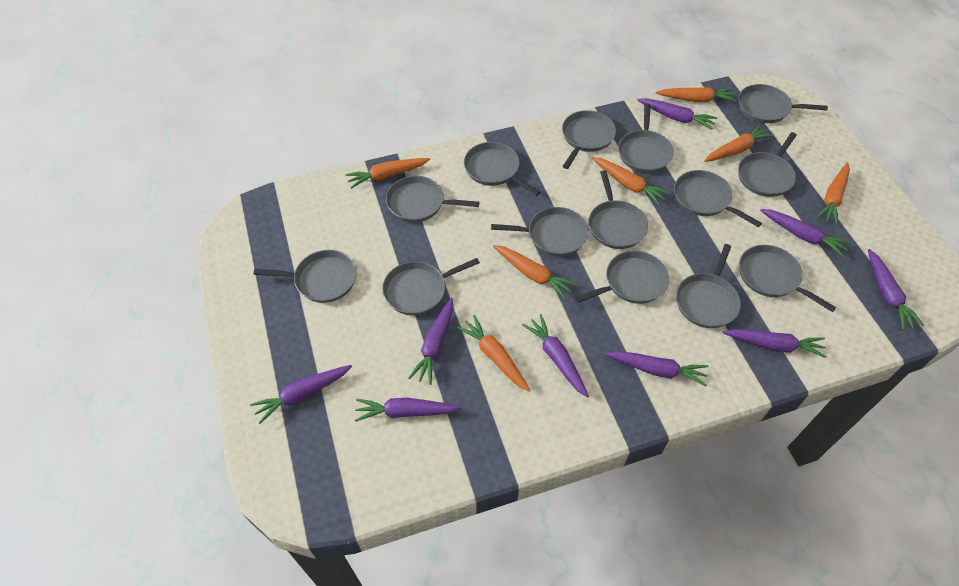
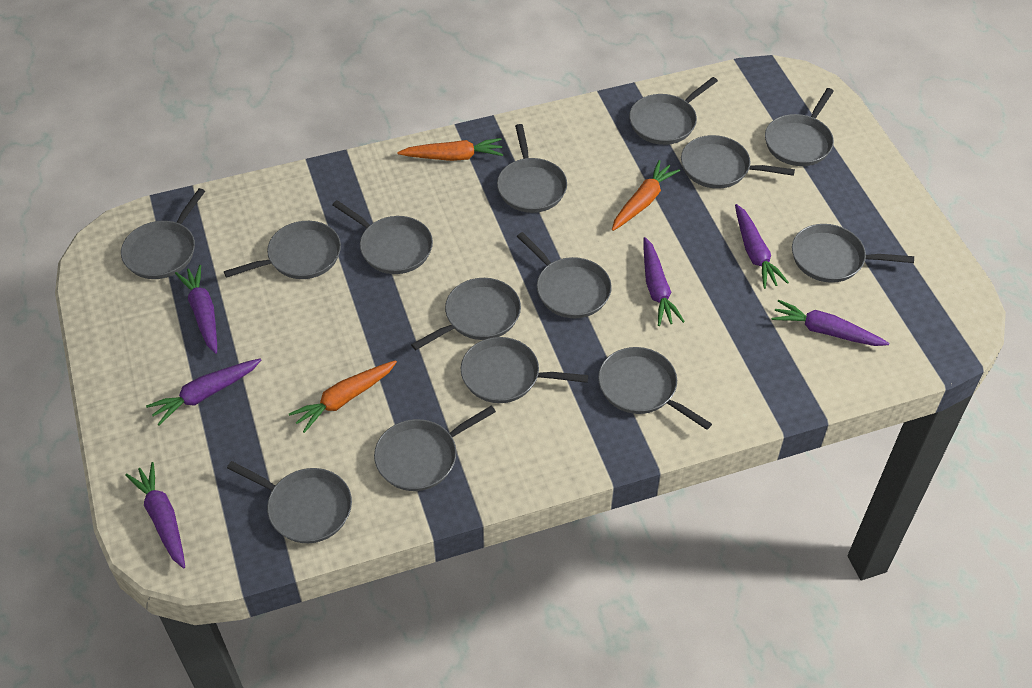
orange carrot: 7 -> 3
purple carrot: 9 -> 6

